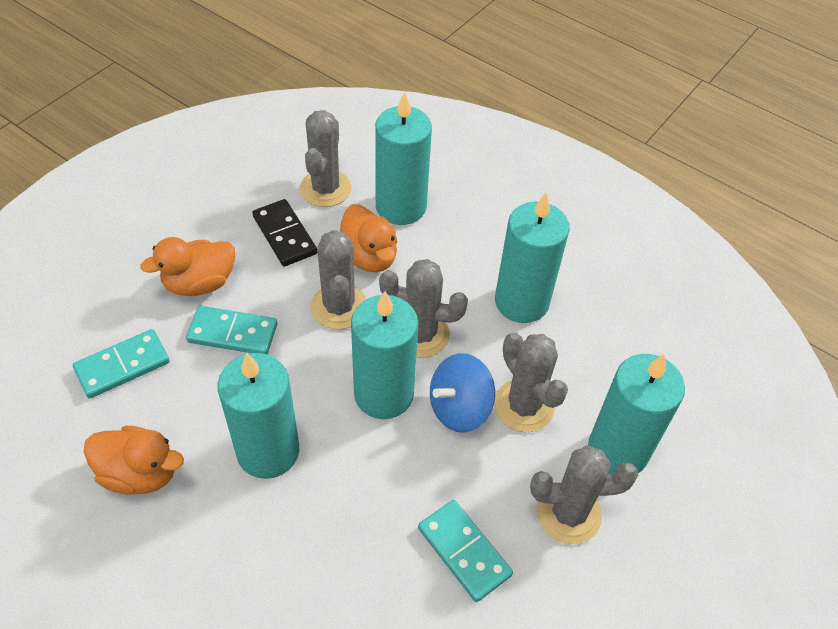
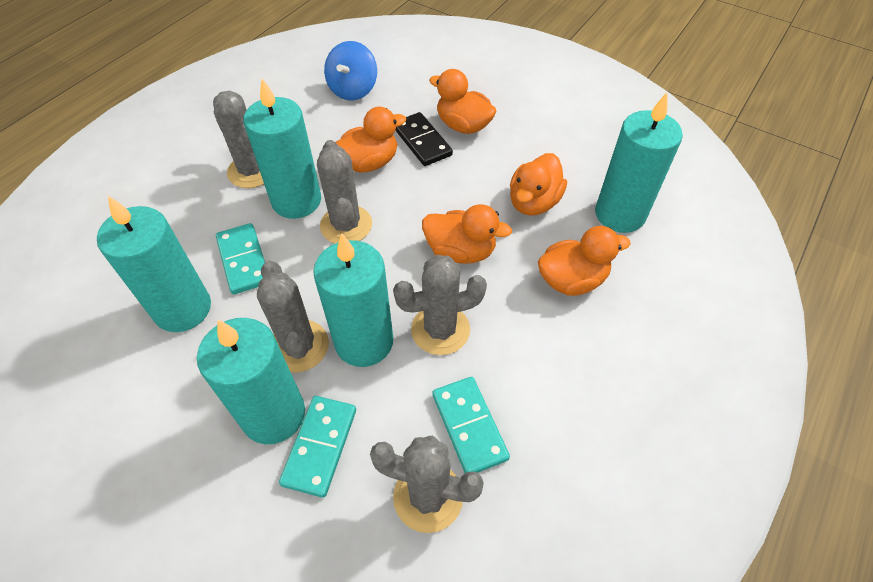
orange duck: 3 -> 5

